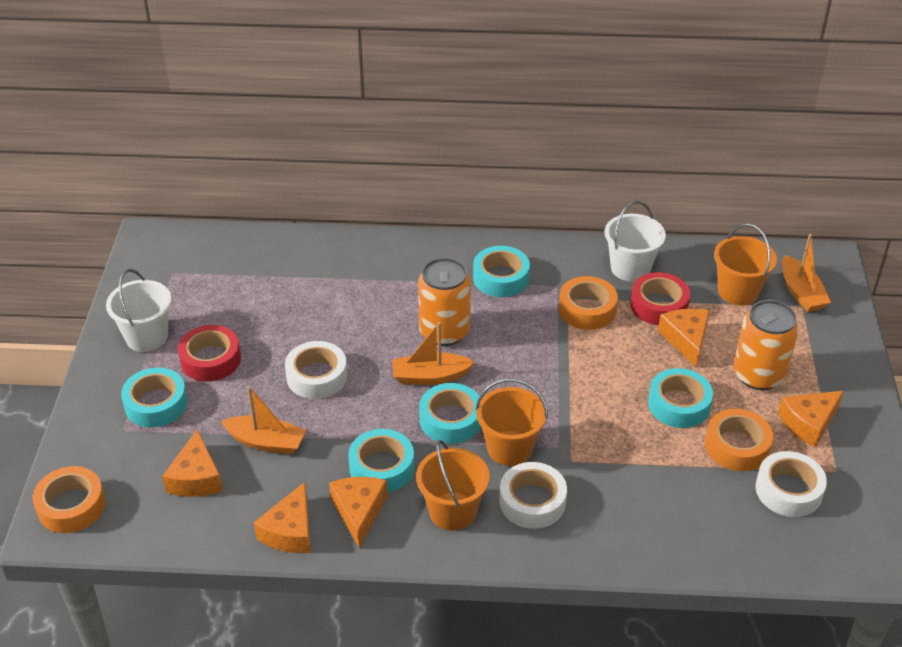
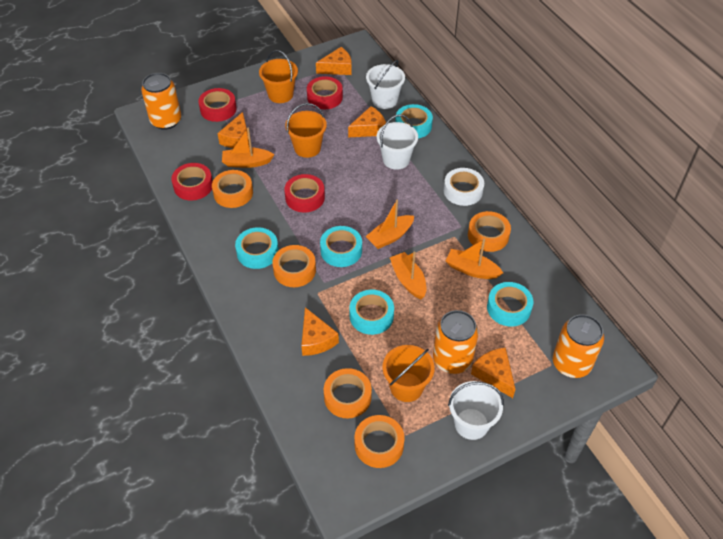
orange boat: 3 -> 4
orange can: 2 -> 3
orange tape: 3 -> 5
red tape: 2 -> 4
white bucket: 2 -> 3
white tape: 3 -> 1

